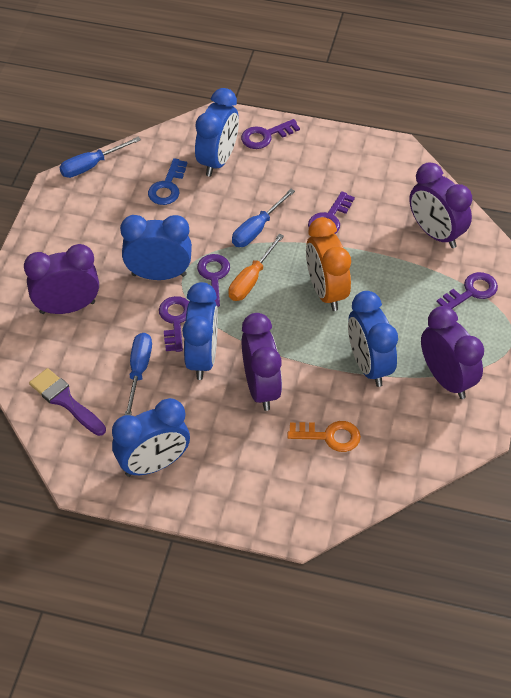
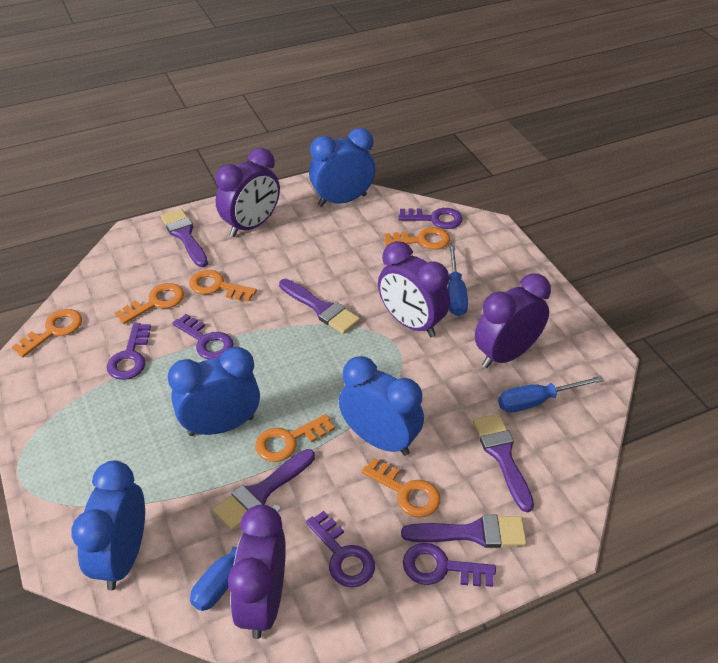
blue clock: 5 -> 4
blue key: 1 -> 0
orange clock: 1 -> 0
orange key: 1 -> 6
orange screwdriver: 1 -> 0
purple brush: 1 -> 5

